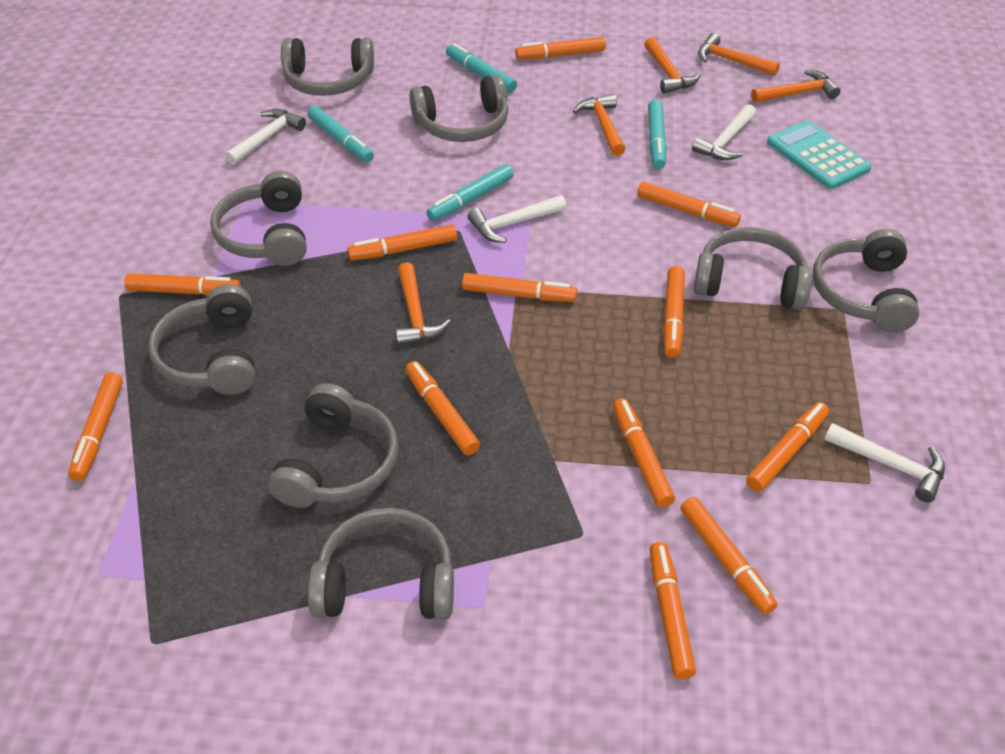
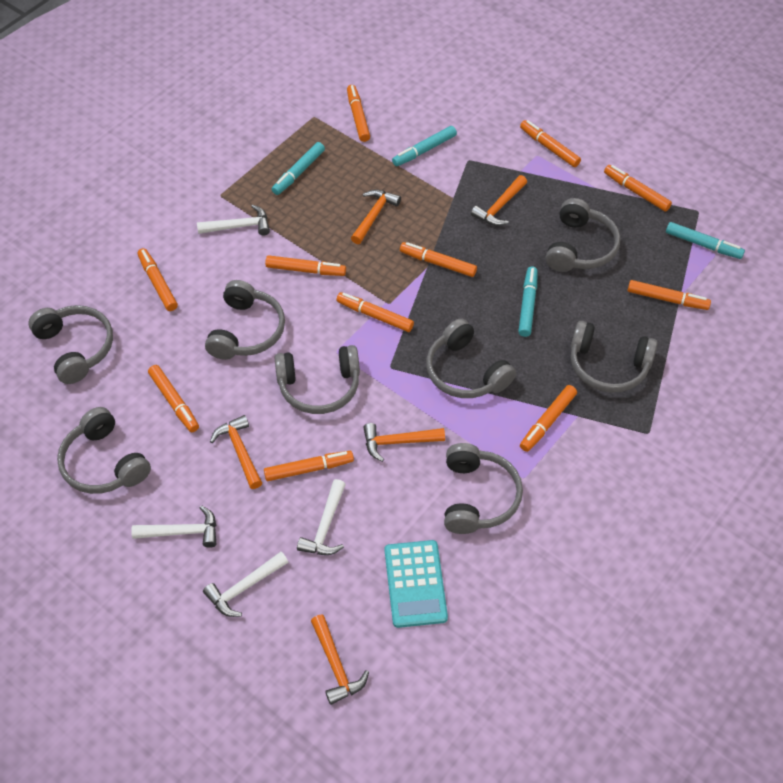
orange marker: 12 -> 11

